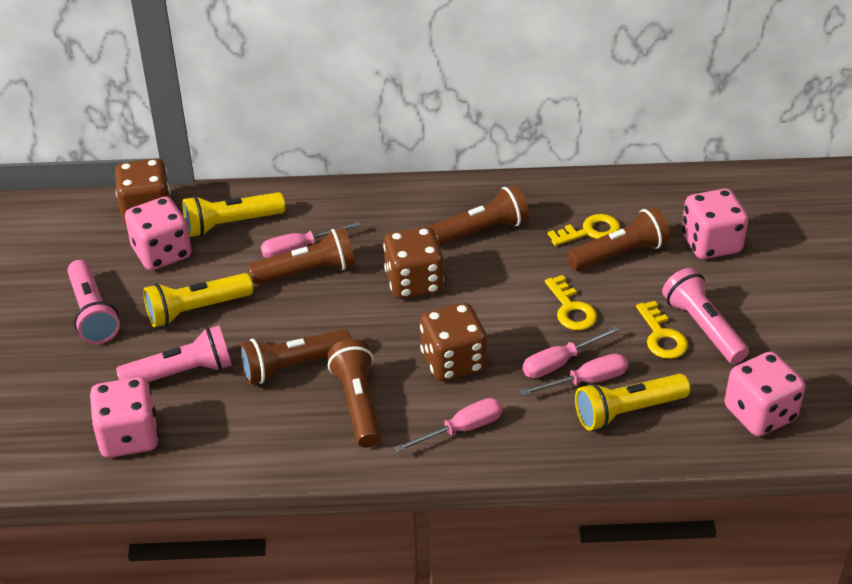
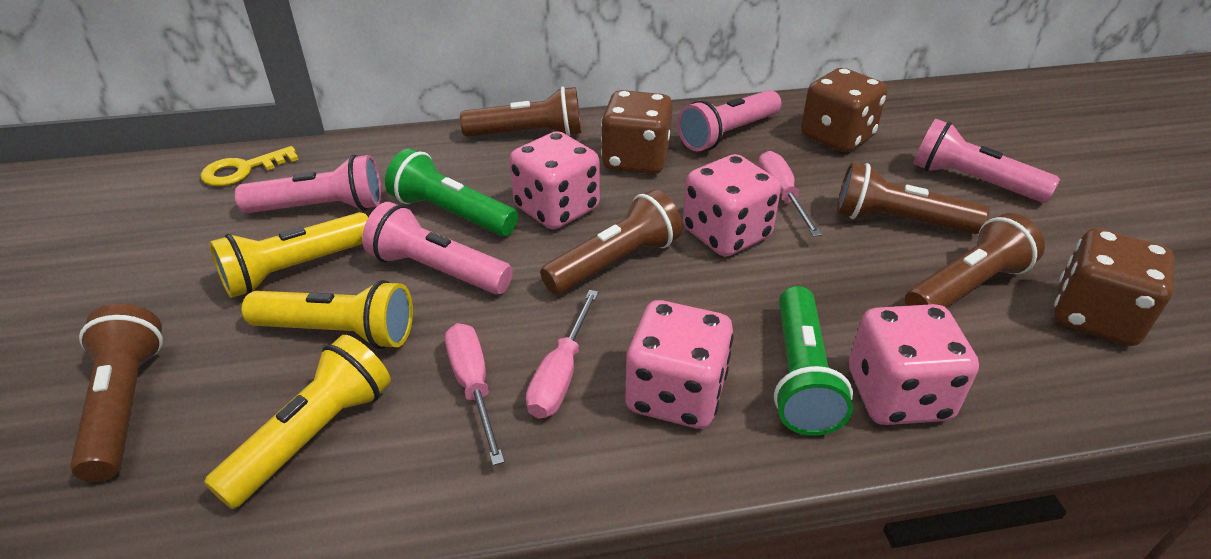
green flashlight: 0 -> 2
pink flashlight: 3 -> 4
pink screwdriver: 4 -> 3
yellow key: 3 -> 1

